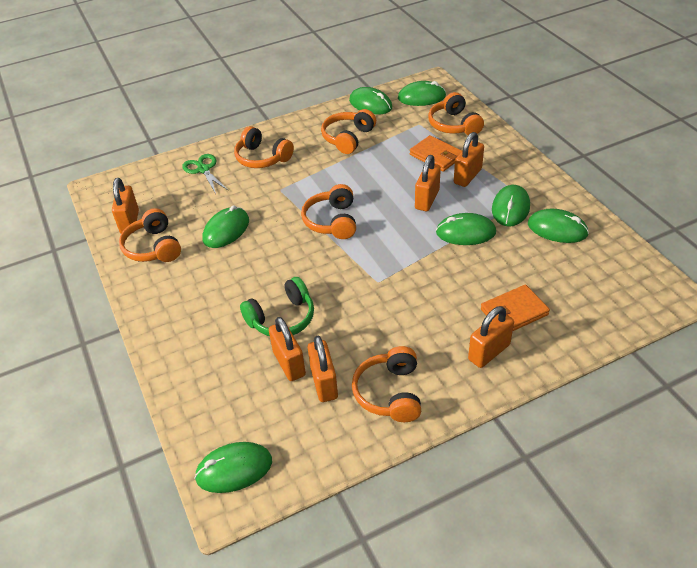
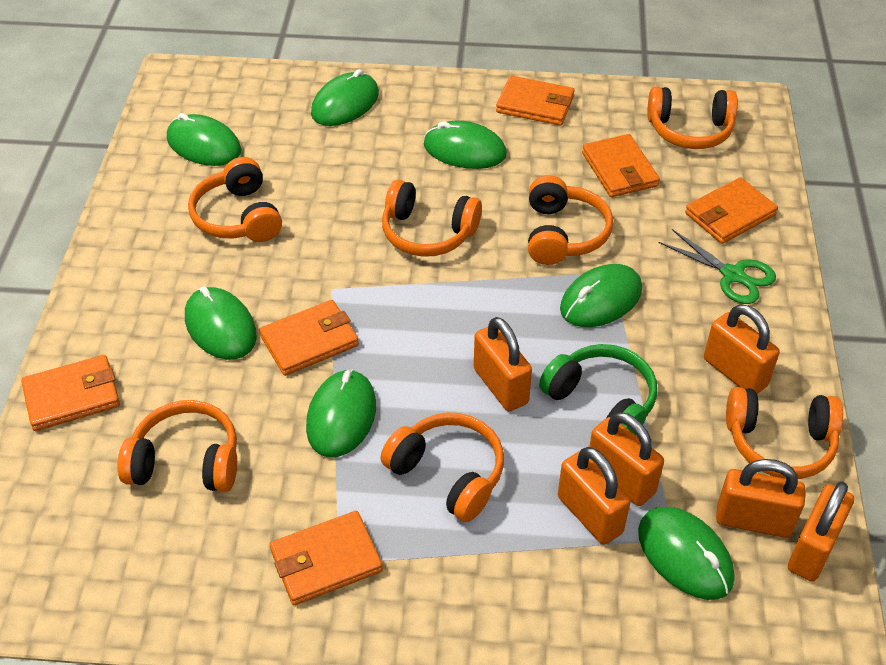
orange headphones: 6 -> 7
orange wallet: 2 -> 6

